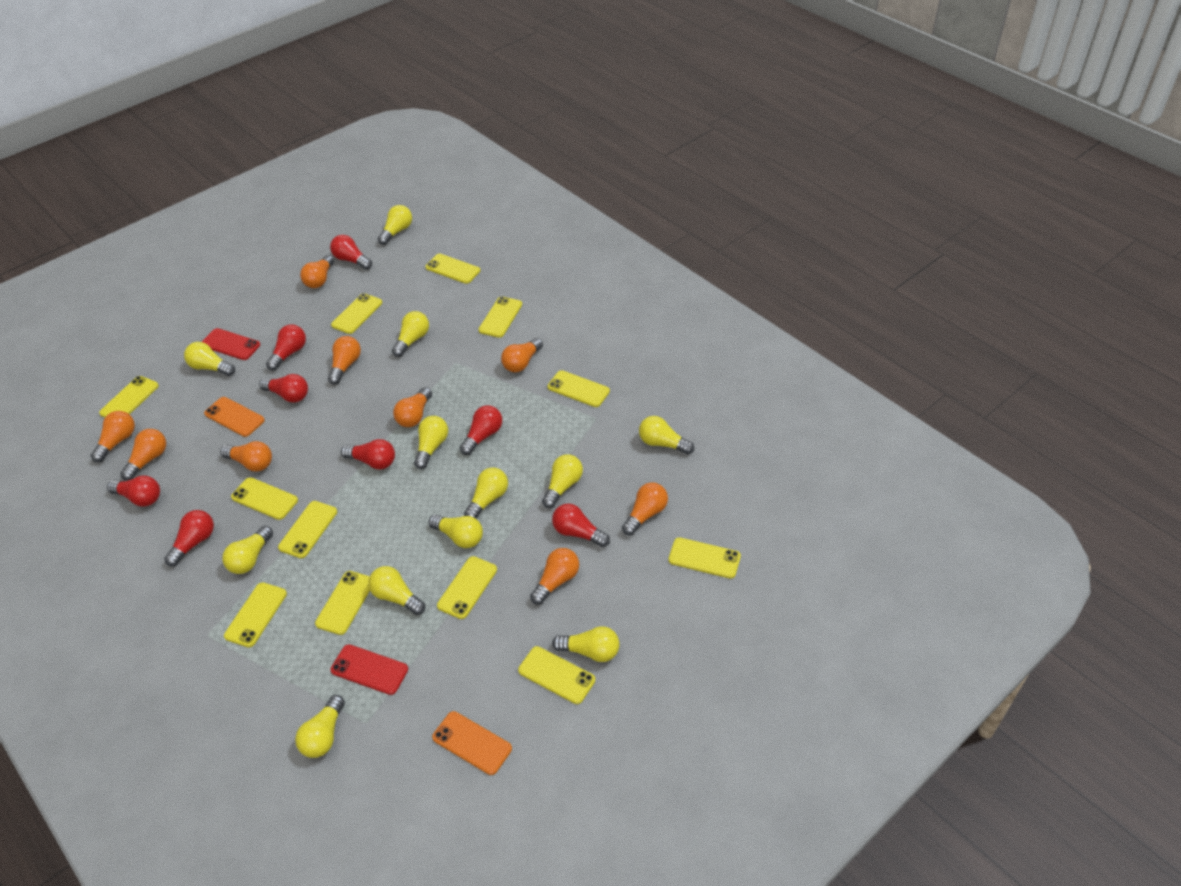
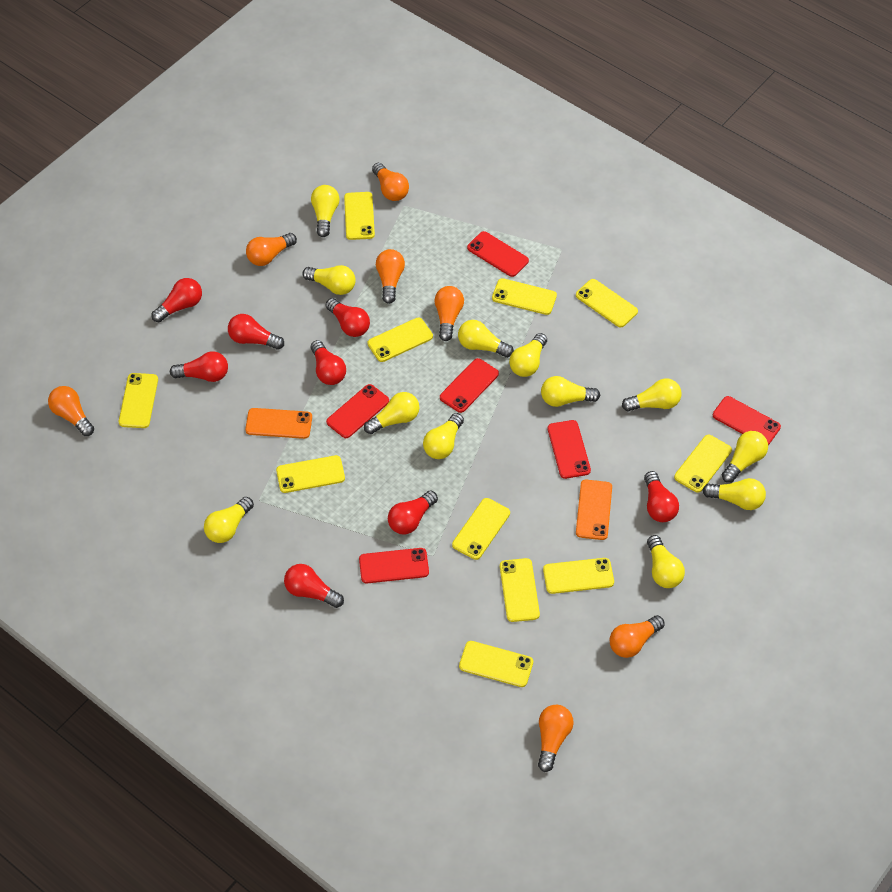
orange light bulb: 9 -> 7
red phone: 2 -> 6
yellow phone: 12 -> 11

